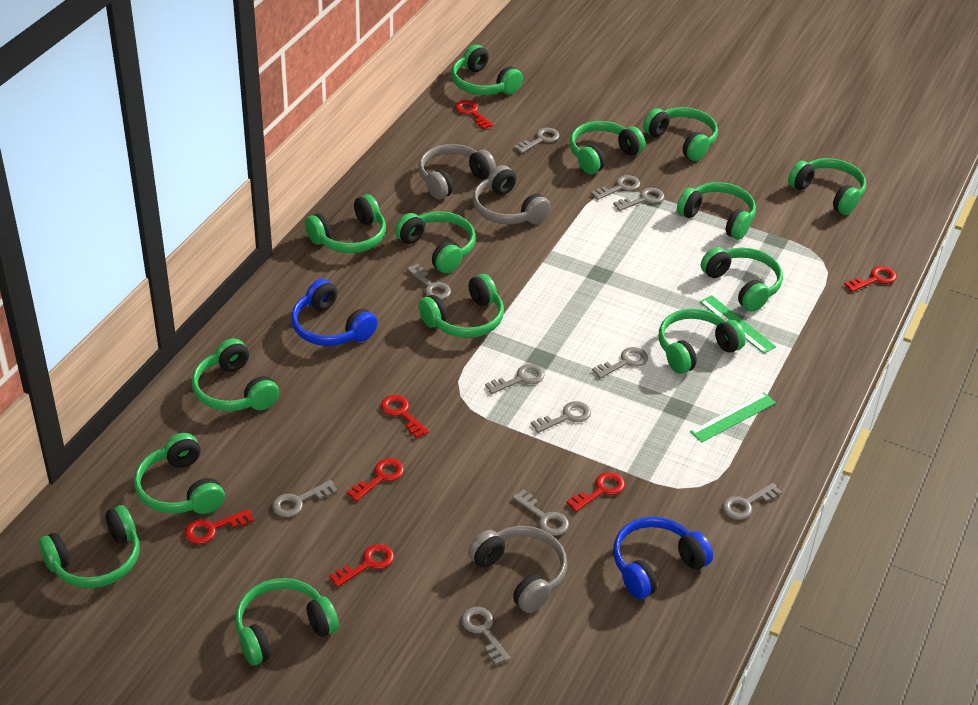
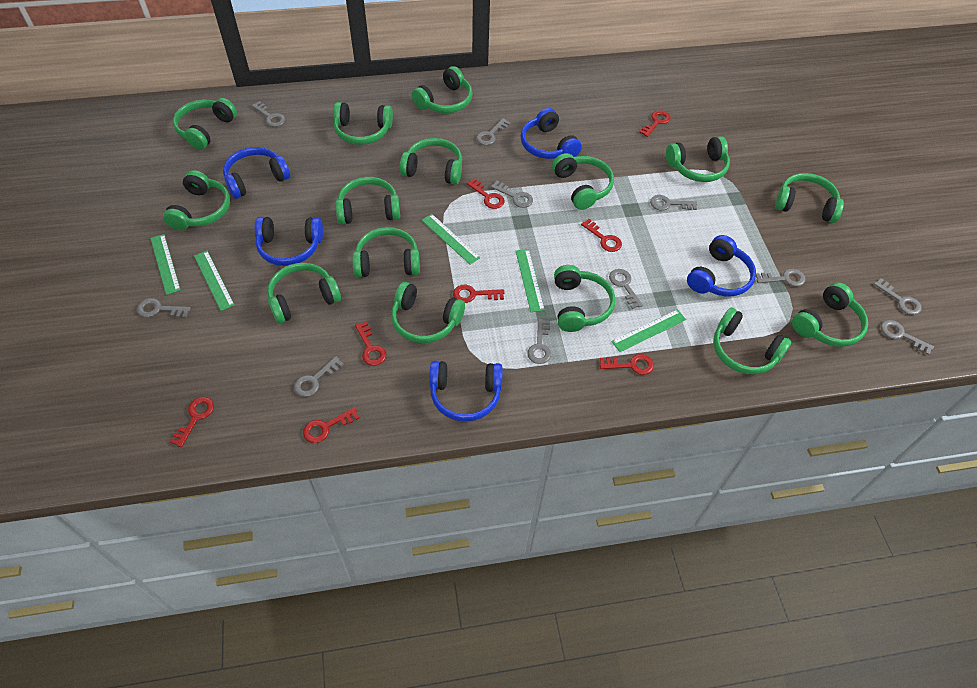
blue headphones: 2 -> 5
green headphones: 14 -> 15
green ruler: 2 -> 5
grey headphones: 3 -> 0
red key: 7 -> 8

